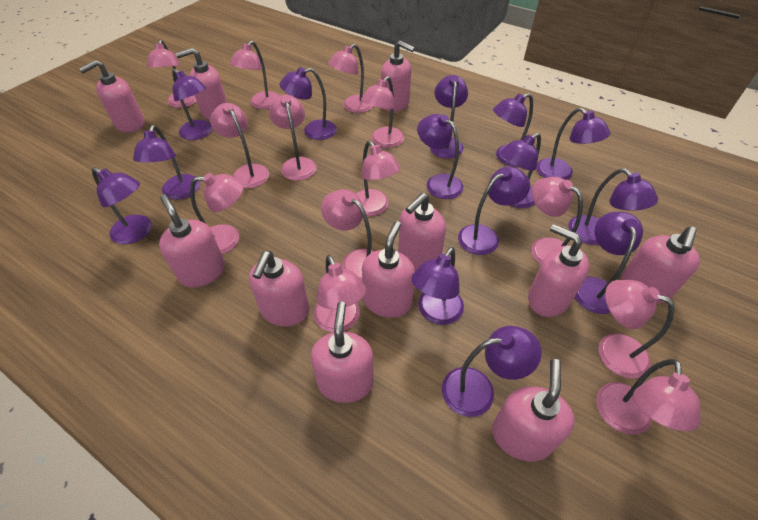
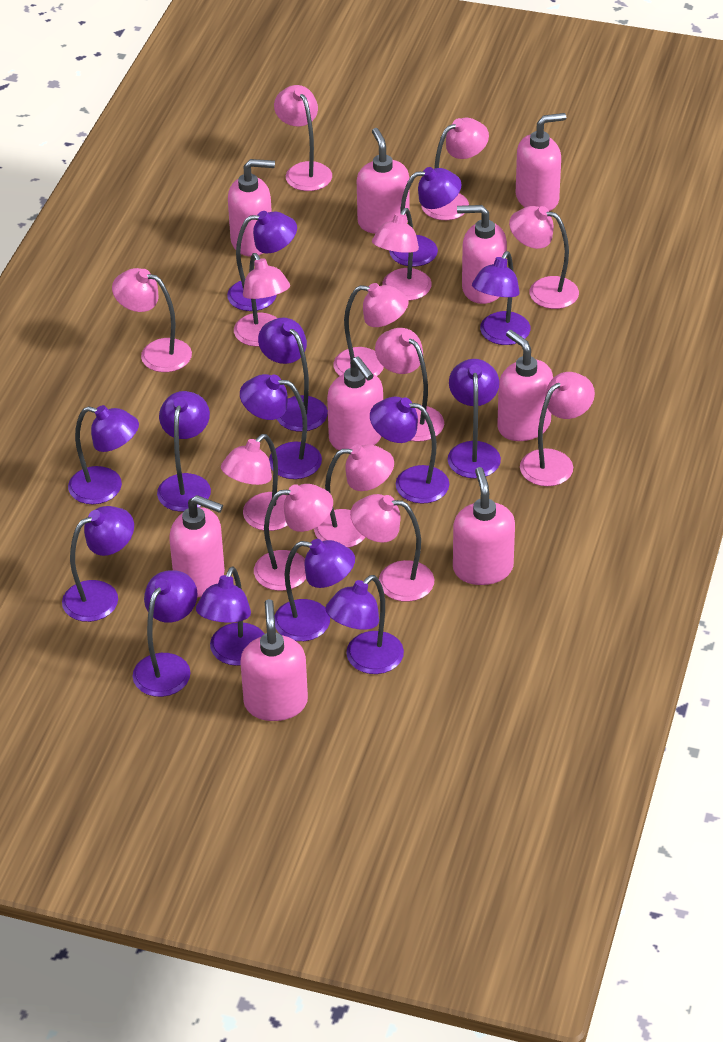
pink soap dispenser: 11 -> 9

